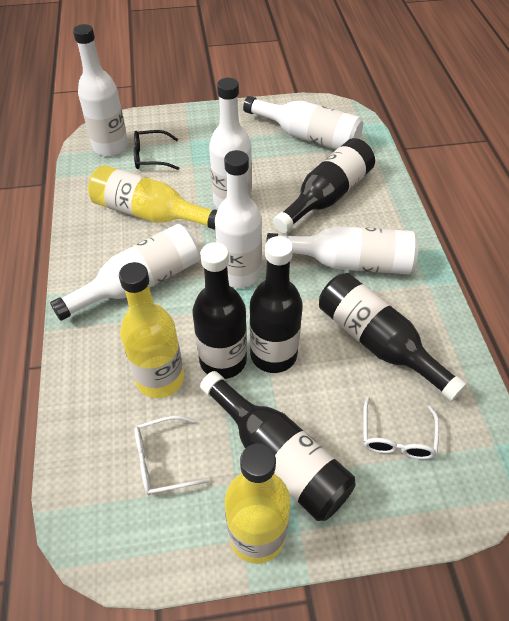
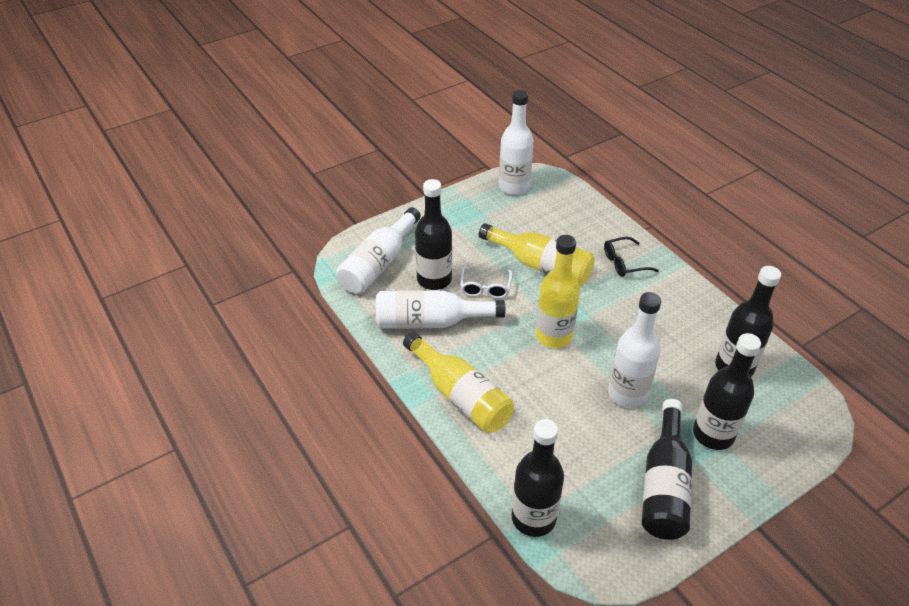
white bottle: 6 -> 4
white glasses: 2 -> 1

